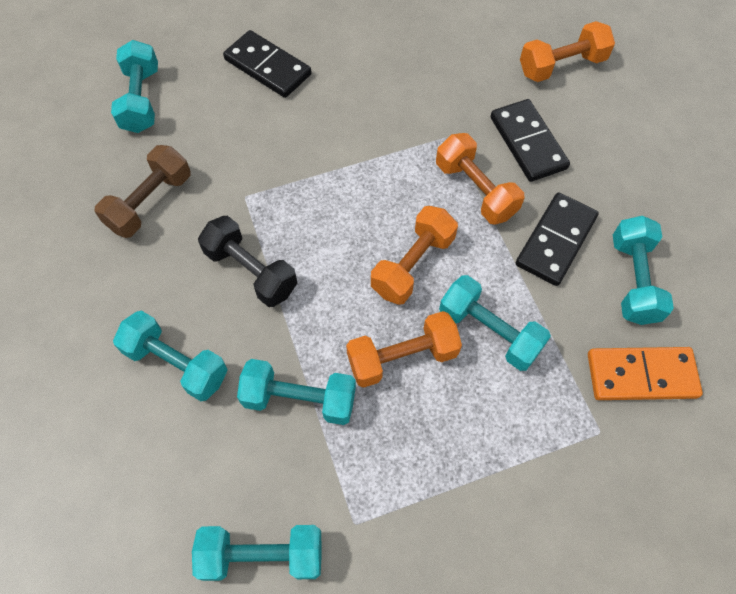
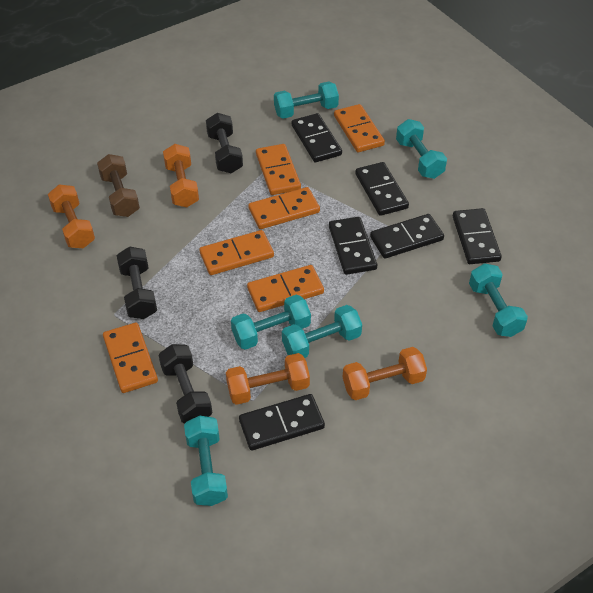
black domino: 3 -> 6
black dumbbell: 1 -> 3
orange domino: 1 -> 6

